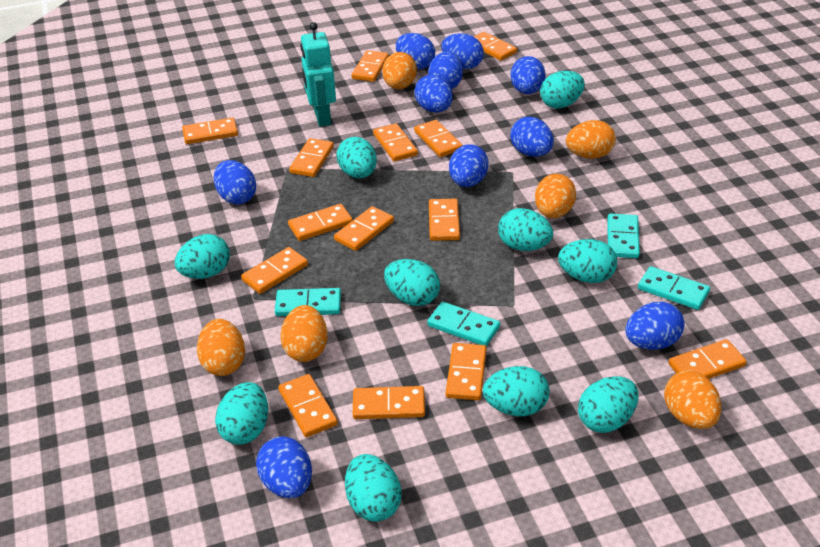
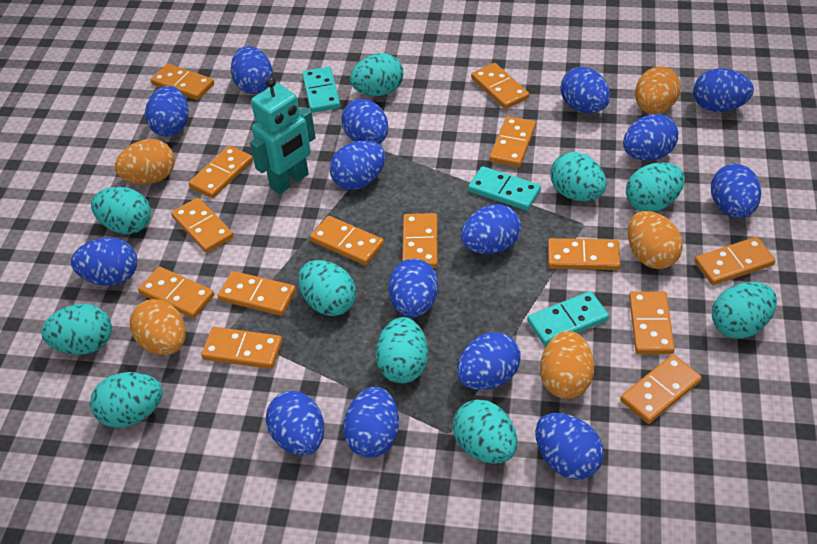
blue egg: 10 -> 15
orange egg: 6 -> 5
turquoise domino: 4 -> 3

